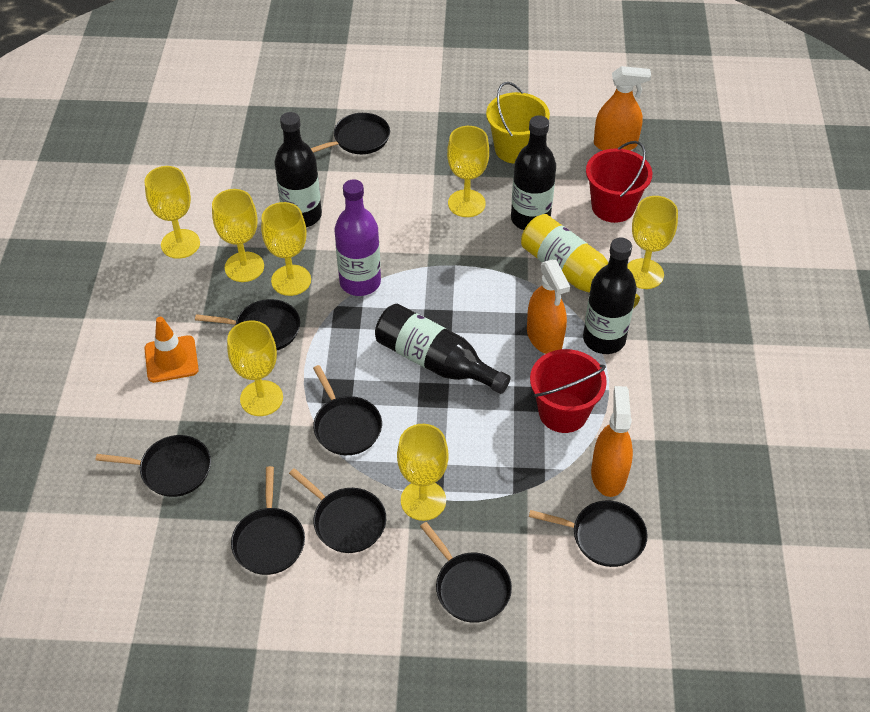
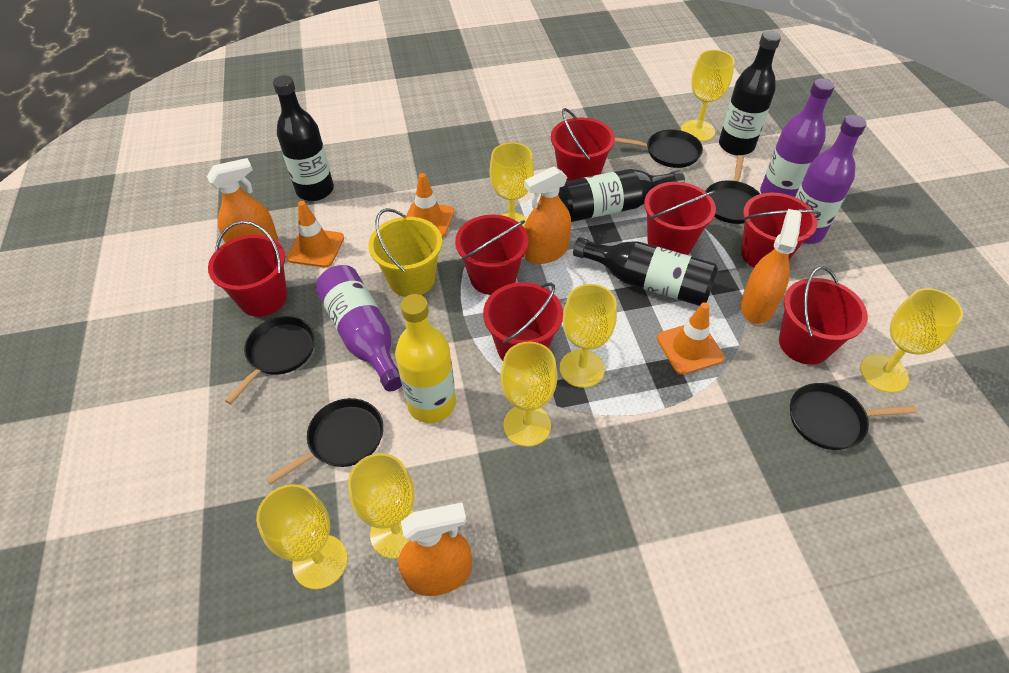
black pan: 8 -> 5
orange spray bottle: 3 -> 4
orange traffic cone: 1 -> 3
purple bottle: 1 -> 3
red bucket: 2 -> 7

